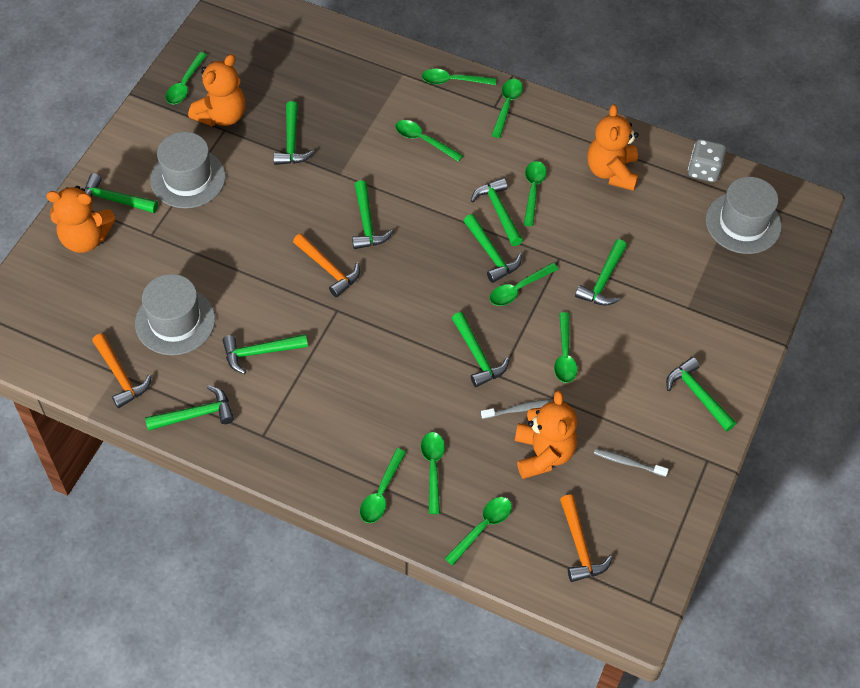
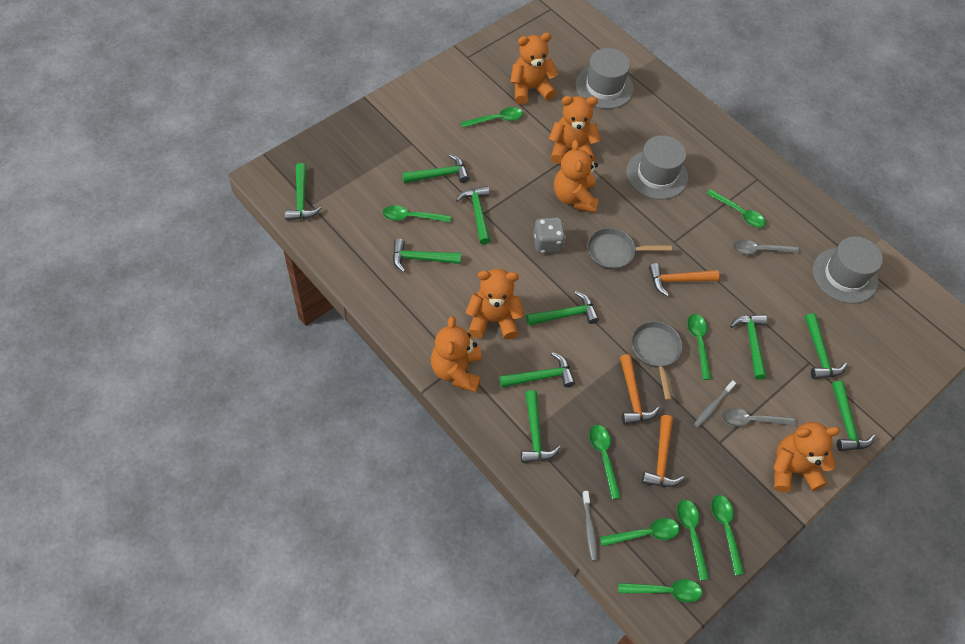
green spoon: 10 -> 9
grey pan: 0 -> 2
grey spoon: 0 -> 2
orange teddy bear: 4 -> 6

